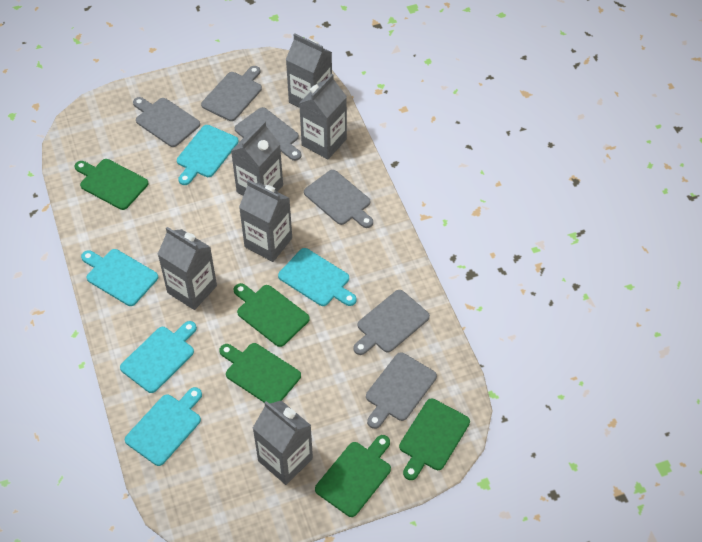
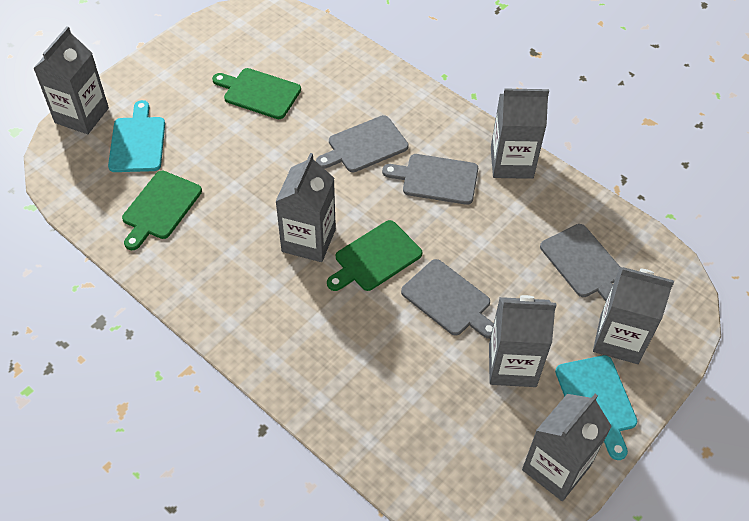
green cutting board: 5 -> 3
grey cutting board: 6 -> 4
turquoise cutting board: 5 -> 2

